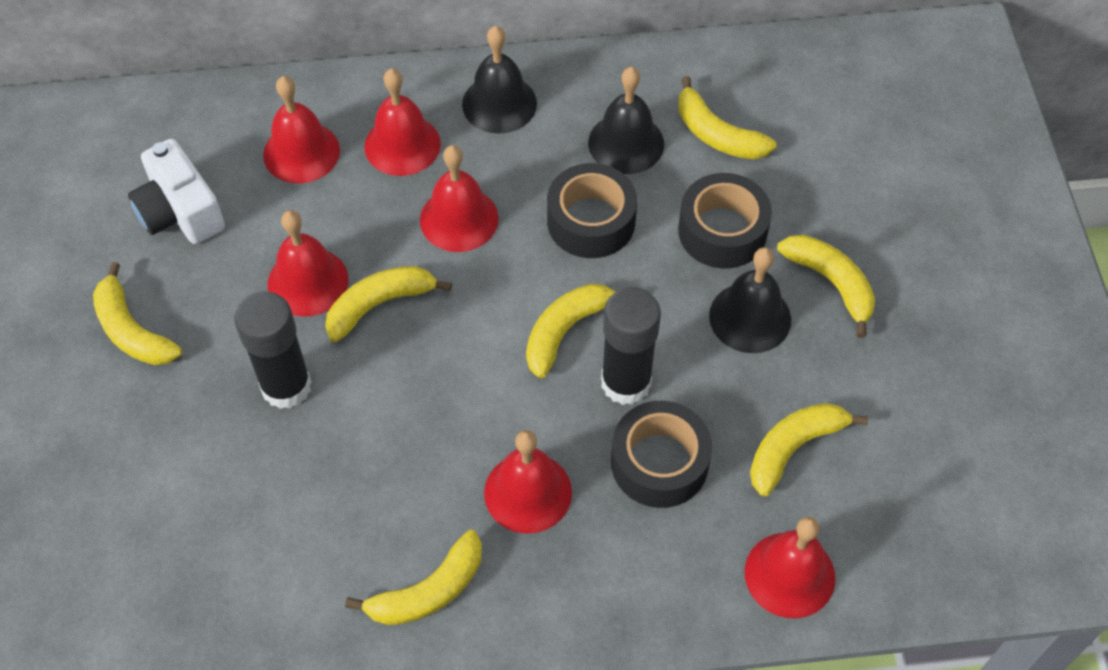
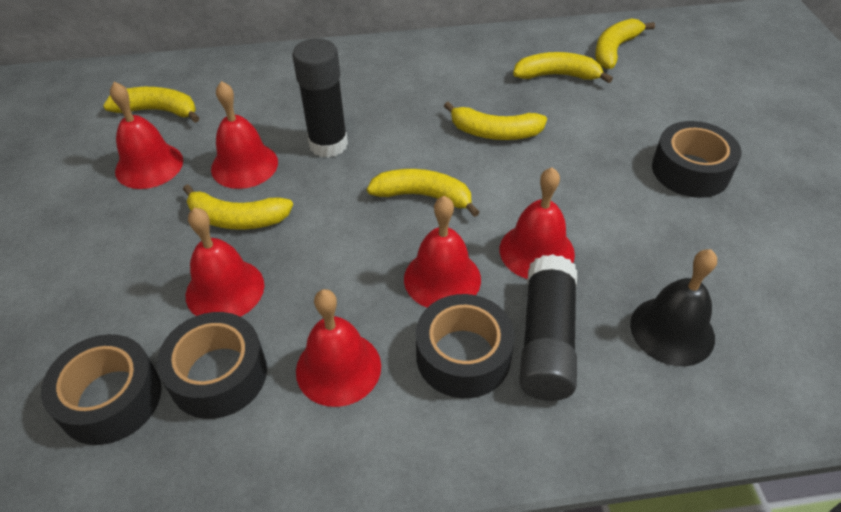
black bell: 3 -> 1
black tape: 3 -> 4
white camera: 1 -> 0
yellow banana: 7 -> 6

